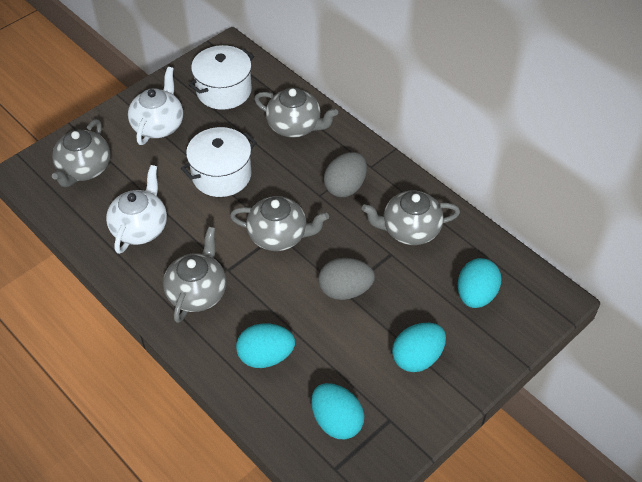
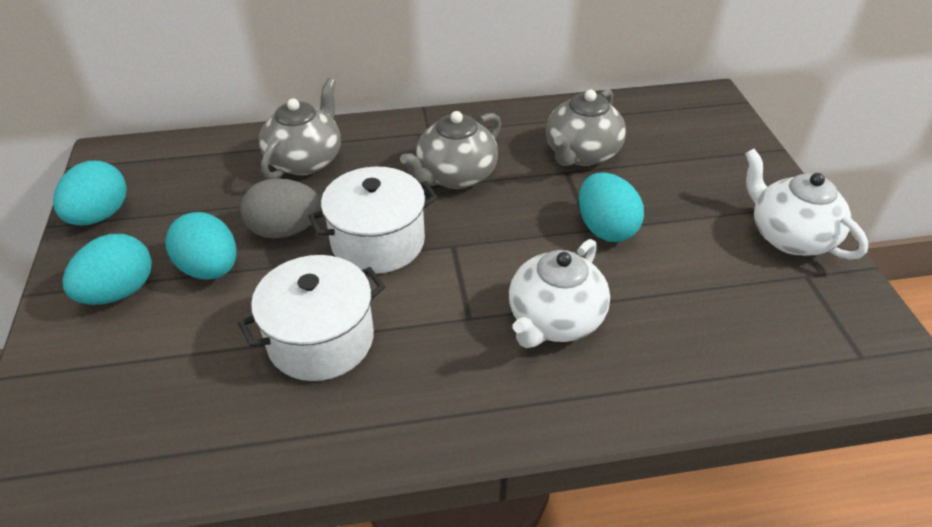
grey egg: 2 -> 1
grey teapot: 5 -> 3

